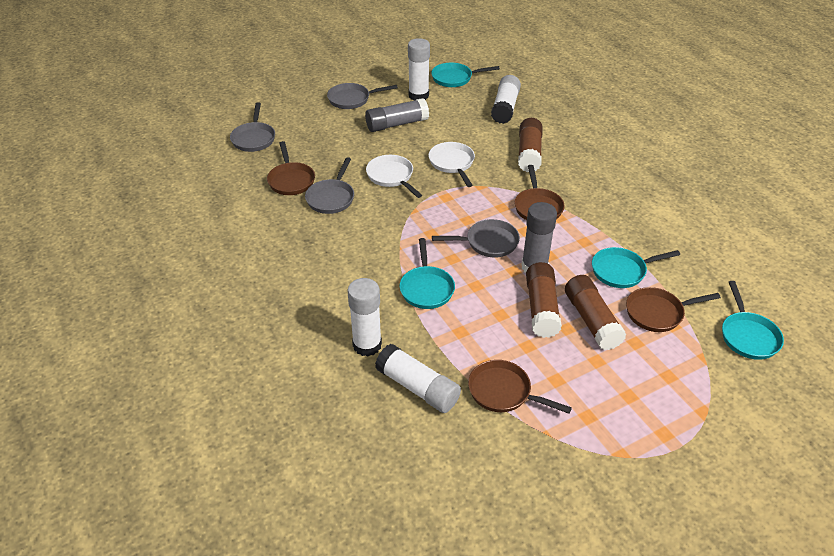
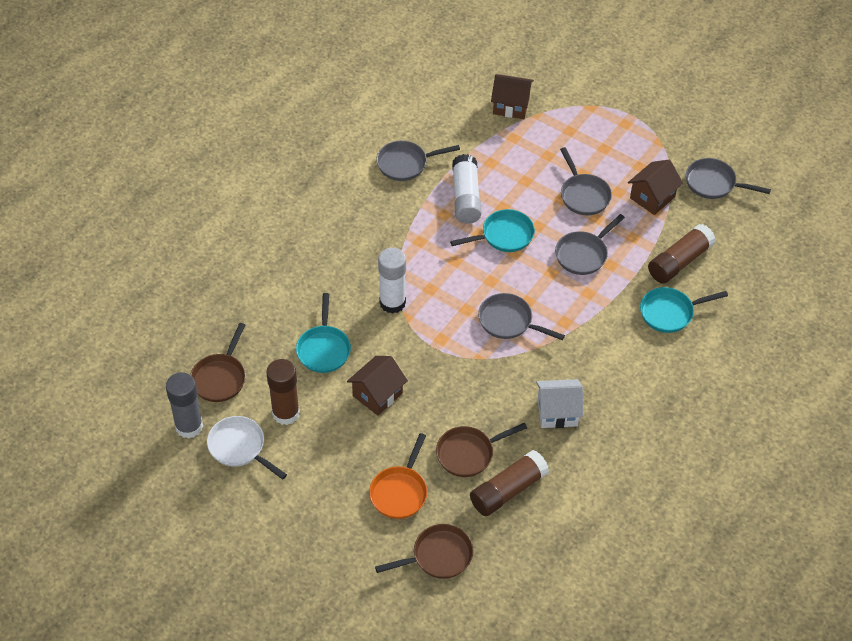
brown house: 0 -> 3
brown pan: 4 -> 3
grey glue stick: 2 -> 1
grey pan: 4 -> 5
orange pan: 0 -> 1
turquoise pan: 4 -> 3
white glue stick: 4 -> 2
white house: 0 -> 1
white pan: 2 -> 1

